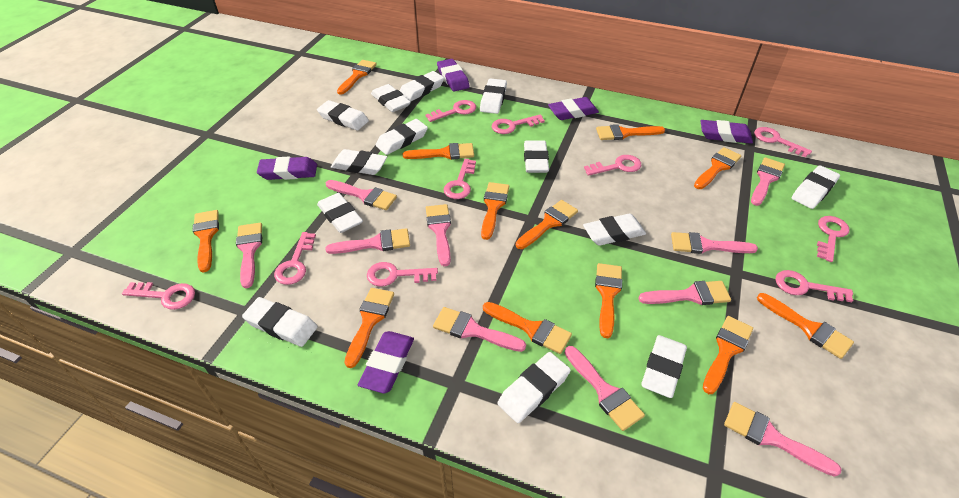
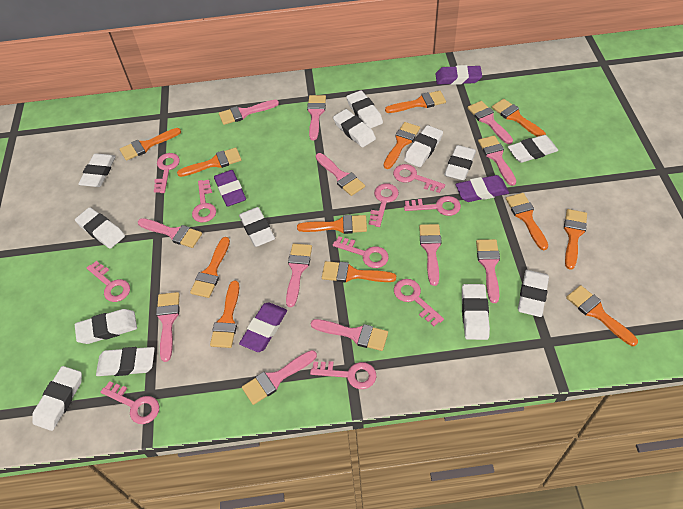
pink brush: 10 -> 12
purple eraser: 5 -> 4

